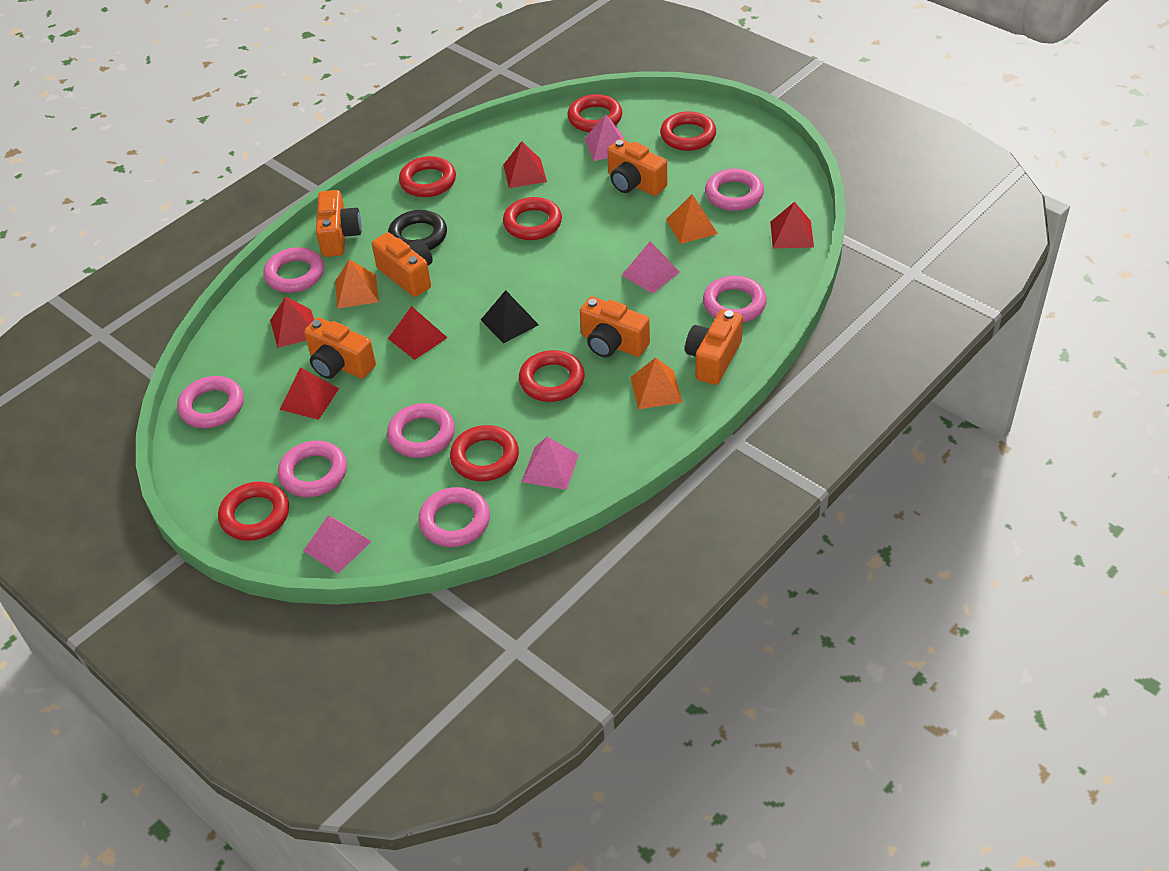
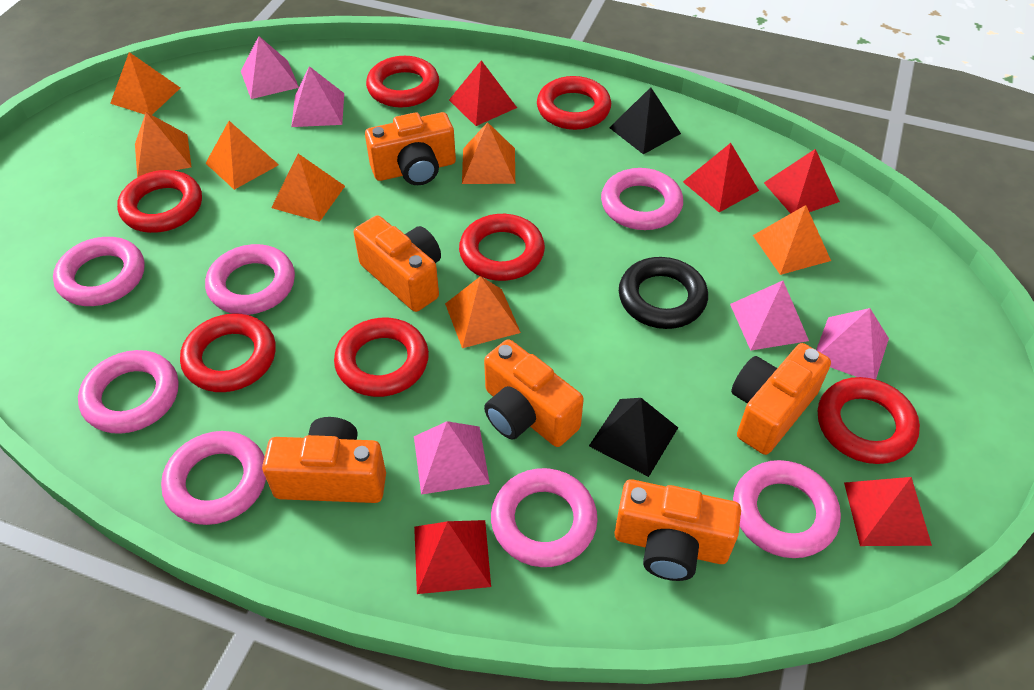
black pyramid: 1 -> 2
orange pyramid: 3 -> 7
pink pyramid: 4 -> 5

